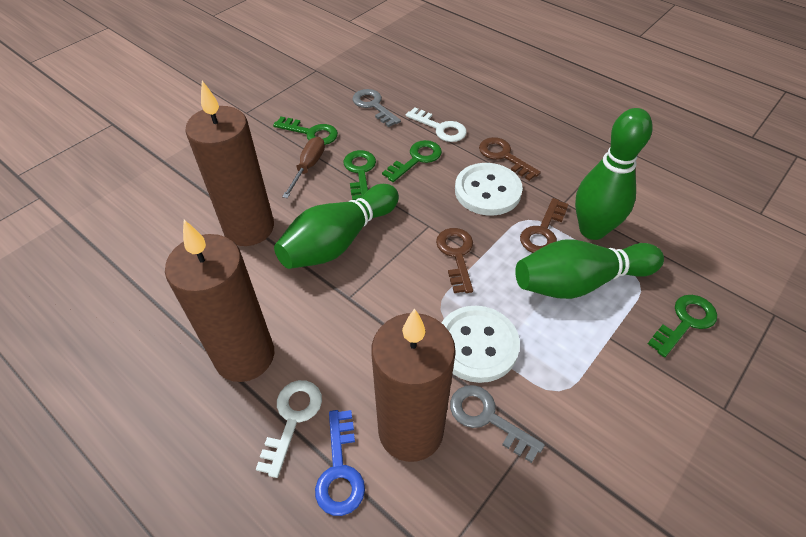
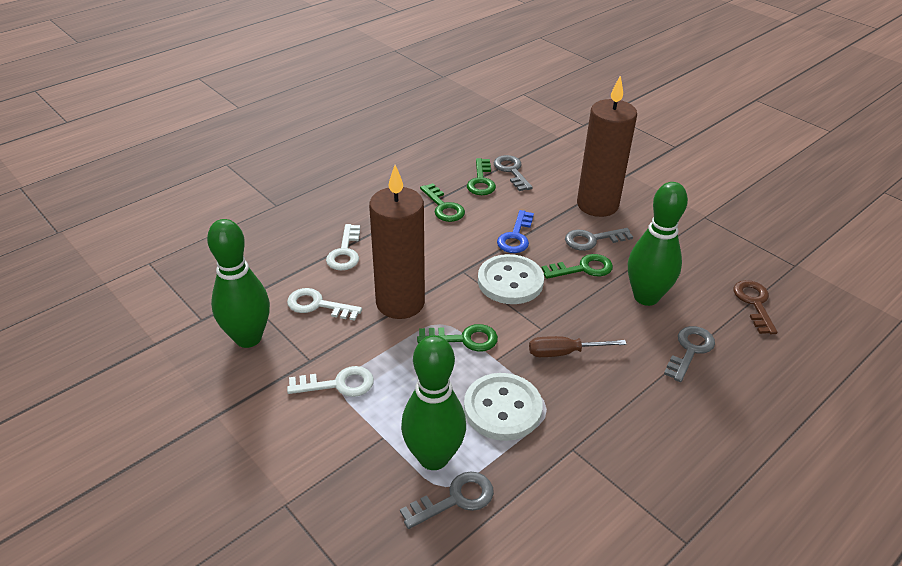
brown candle: 3 -> 2
brown key: 3 -> 1
grey key: 2 -> 4
white key: 2 -> 3

